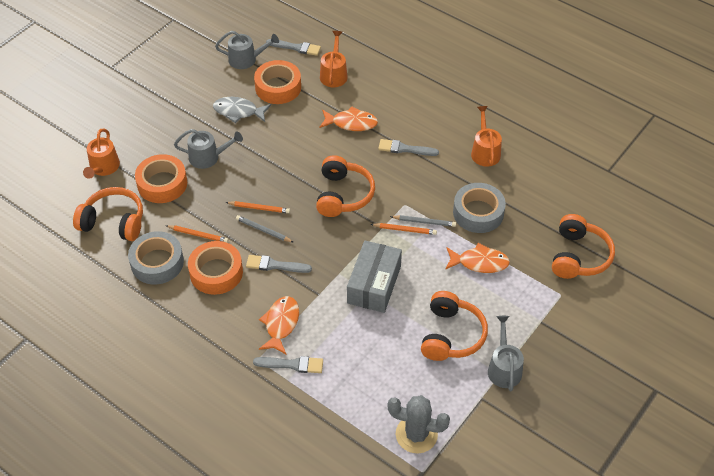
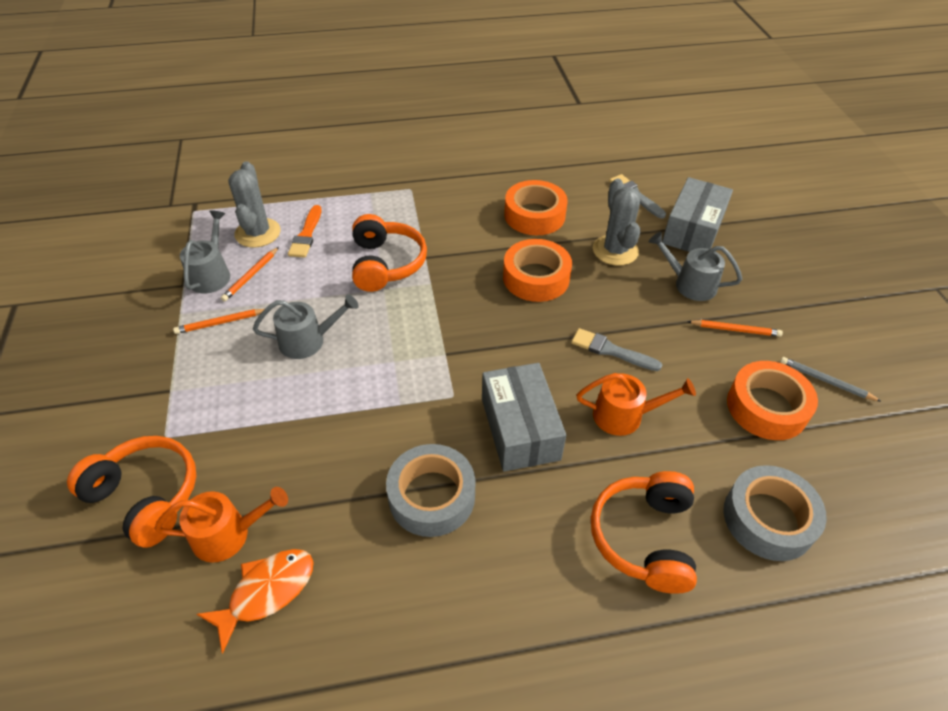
grey box: 1 -> 2
grey brush: 4 -> 2
grey cactus: 1 -> 2
grey fish: 1 -> 0
grey pencil: 2 -> 1
orange brush: 0 -> 1
orange fish: 3 -> 1
orange headphones: 4 -> 3
orange watering can: 3 -> 2

